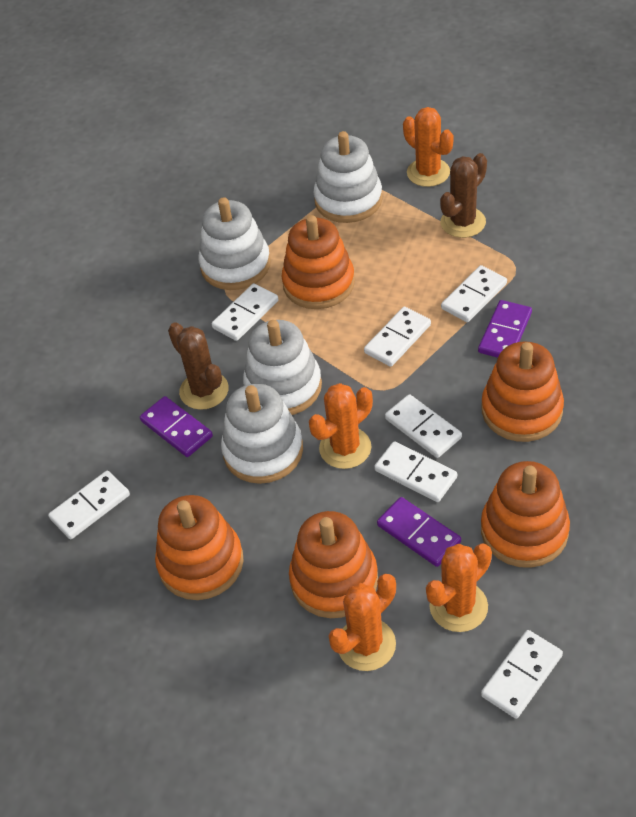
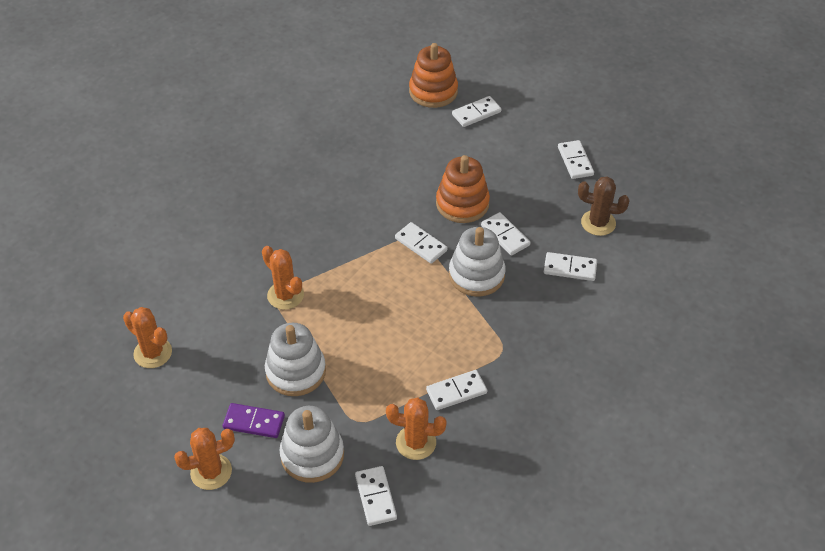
brown cactus: 2 -> 1
orange stacking toy: 5 -> 2
purple domino: 3 -> 1
white stacking toy: 4 -> 3

